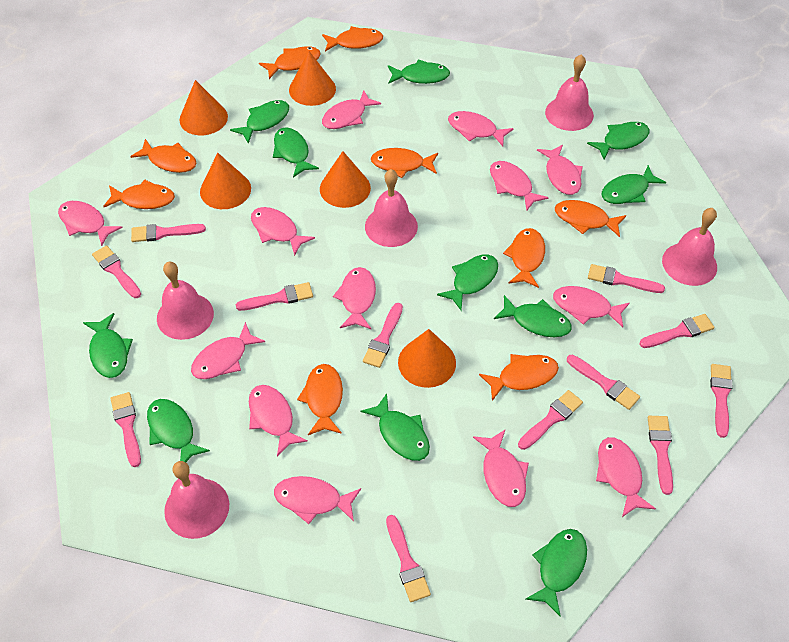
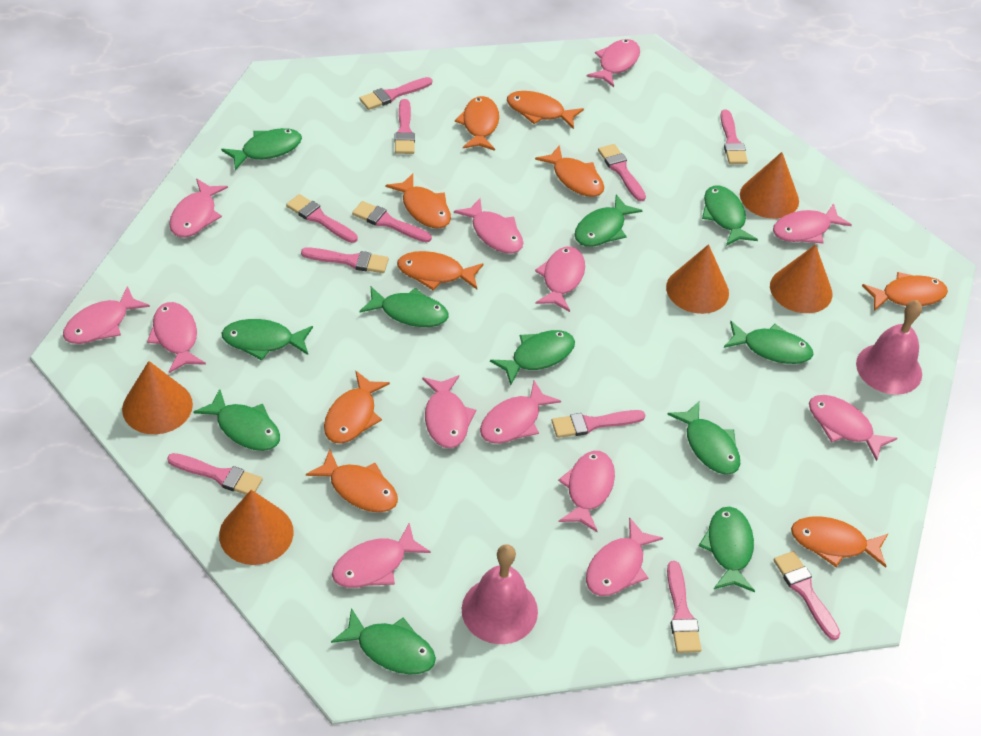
pink bell: 5 -> 2
pink brush: 12 -> 11

